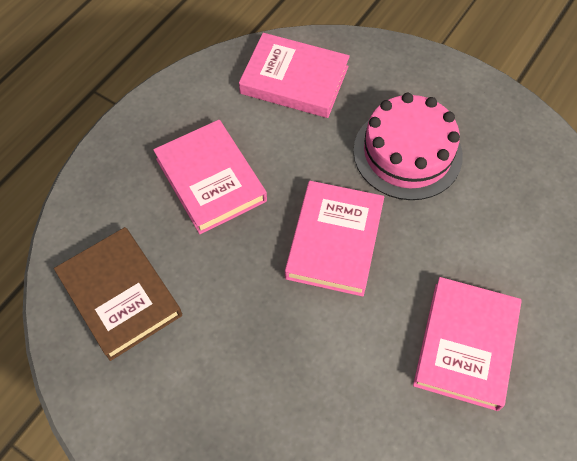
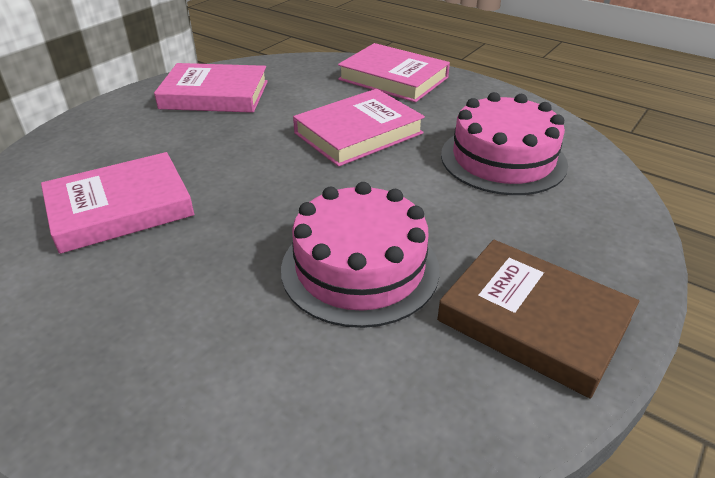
pink cake: 1 -> 2

